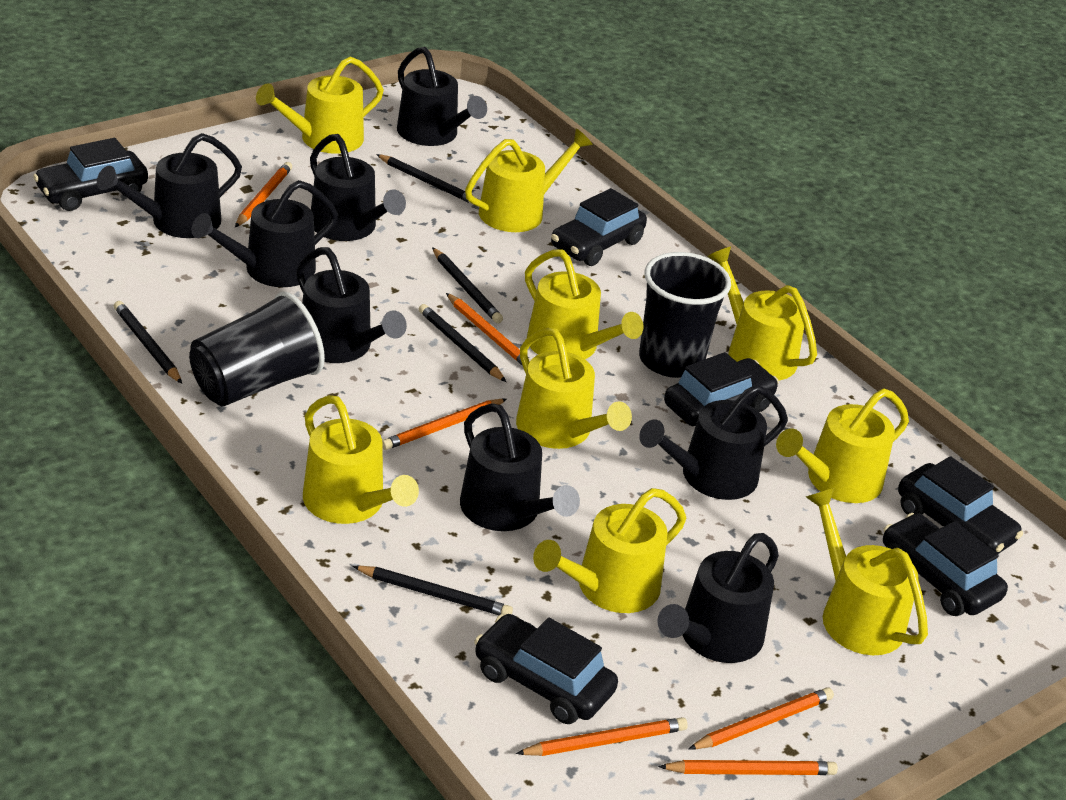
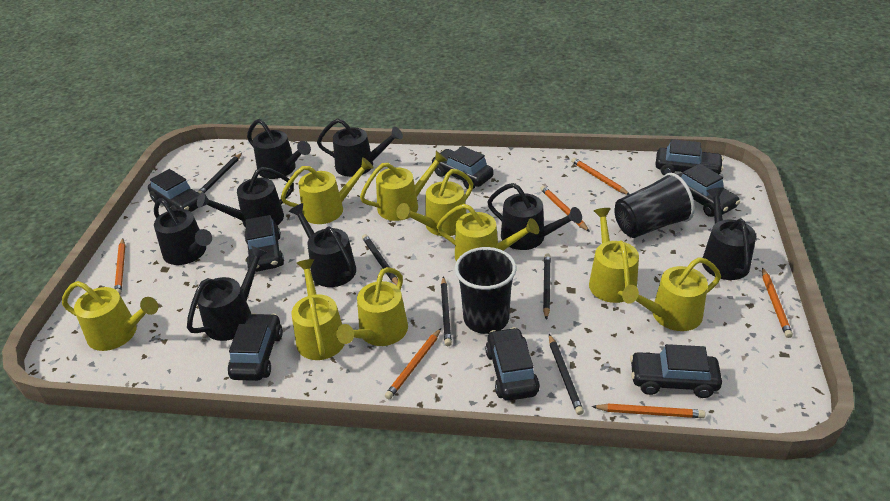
black car: 6 -> 8

